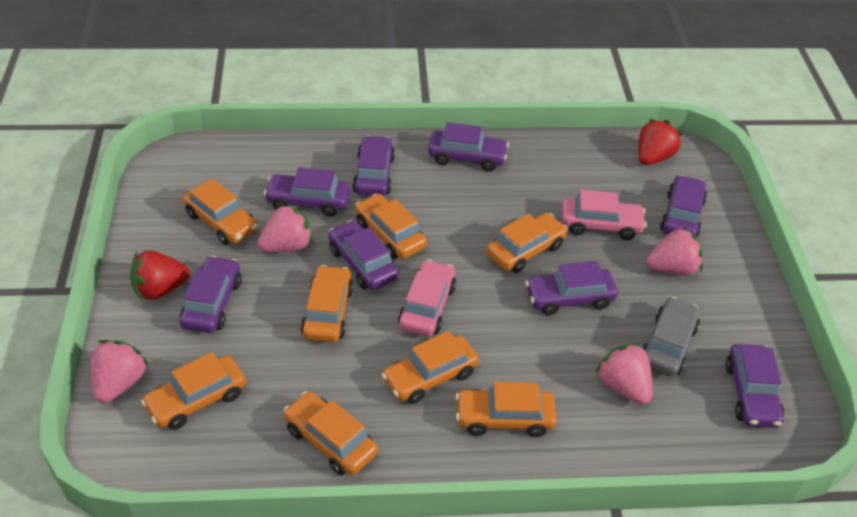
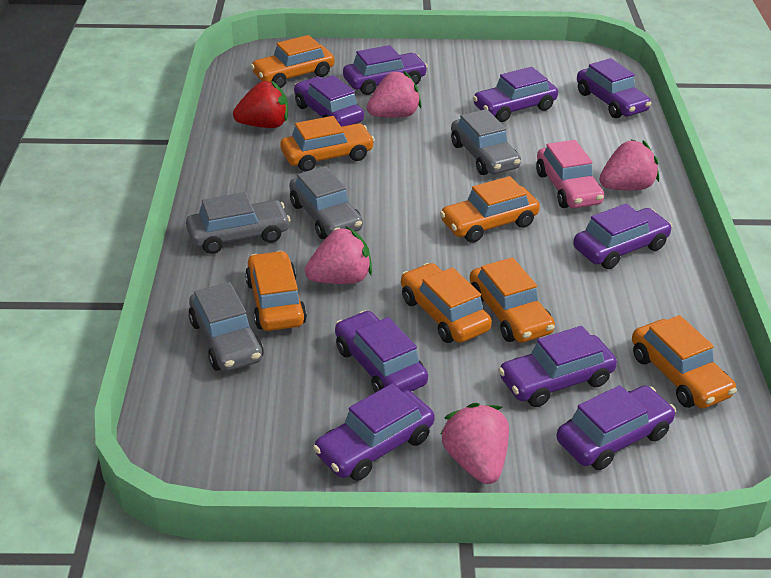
grey car: 1 -> 4
orange car: 8 -> 7
pink car: 2 -> 1
purple car: 8 -> 9
red strawberry: 2 -> 1

